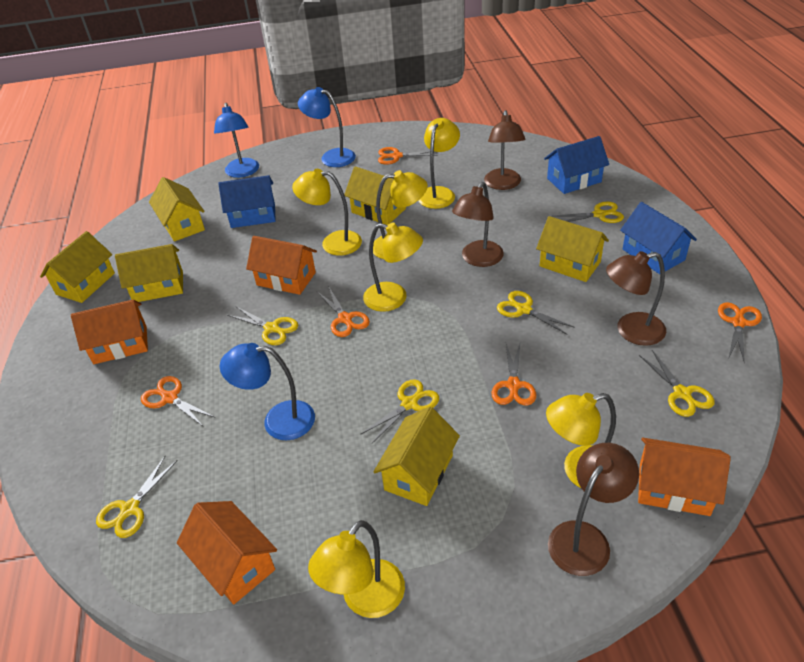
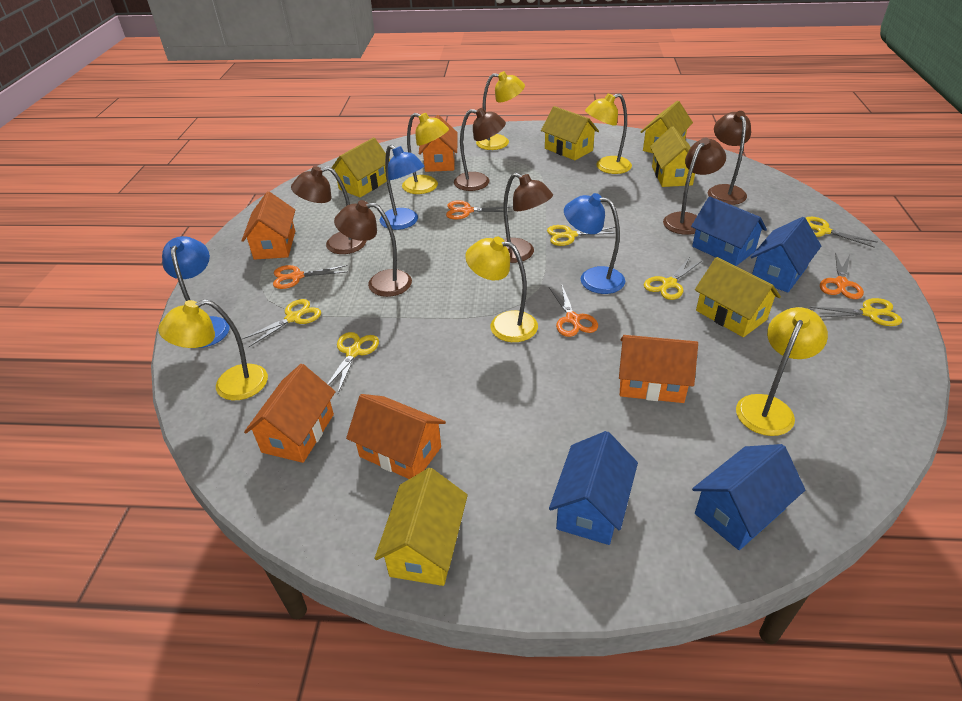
blue house: 3 -> 4
brown lamp: 4 -> 6
orange house: 4 -> 5
orange scissors: 5 -> 4

